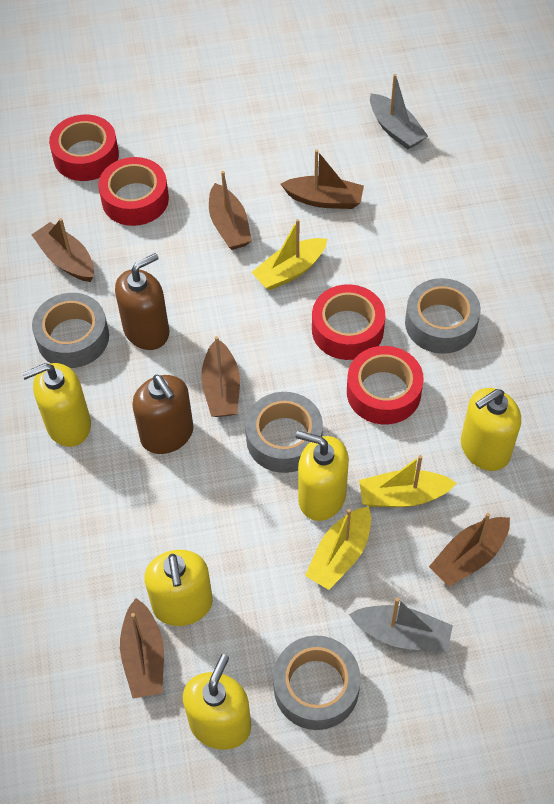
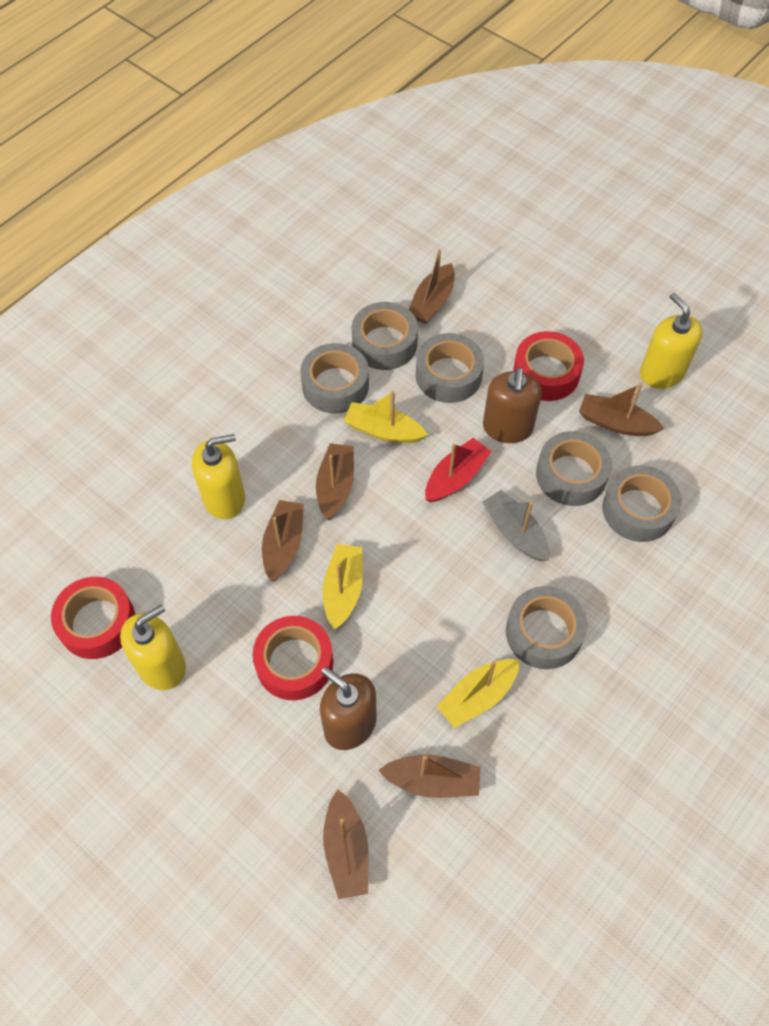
grey boat: 2 -> 1
grey tape: 4 -> 6
red boat: 0 -> 1
red tape: 4 -> 3
yellow soap dispenser: 5 -> 3

